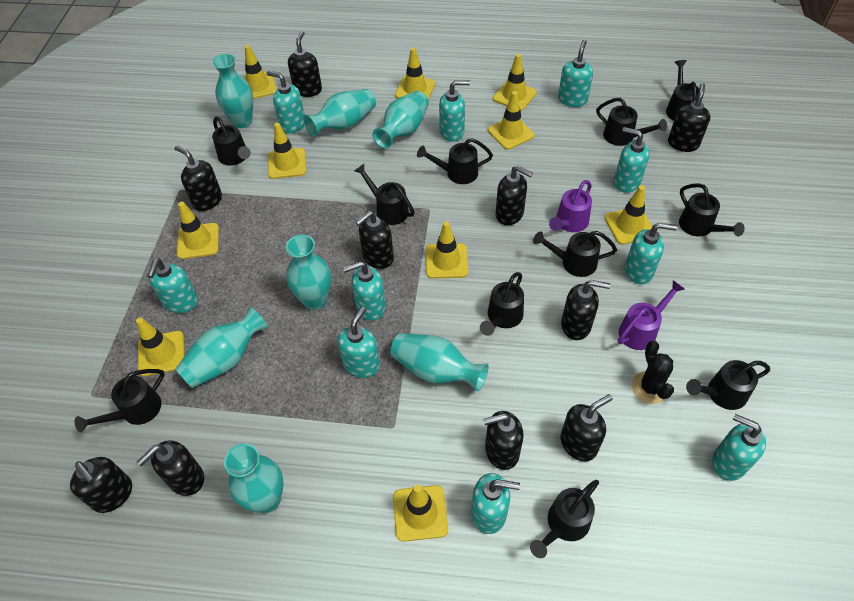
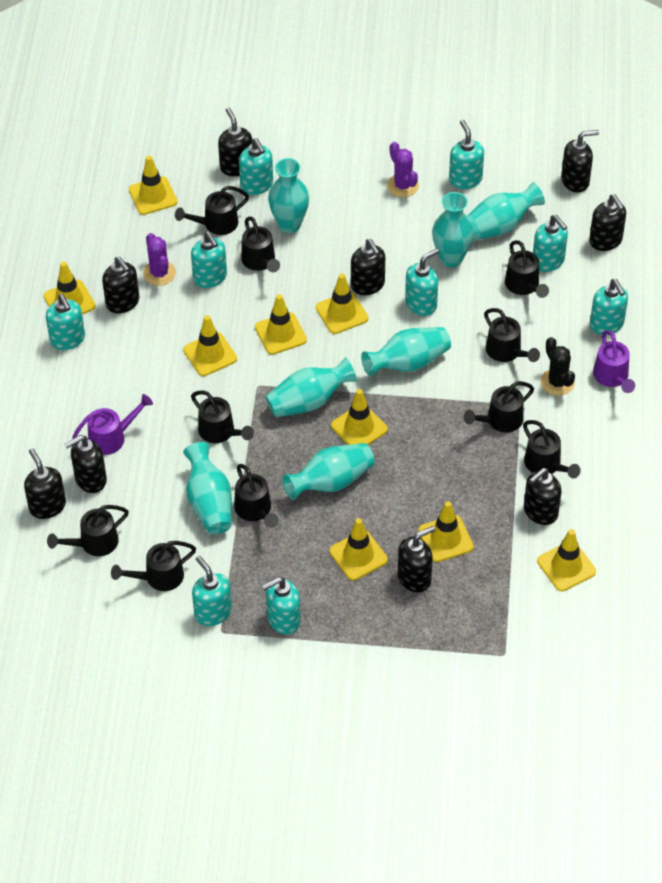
black soap dispenser: 10 -> 9
black watering can: 11 -> 10
purple cactus: 0 -> 2
turquoise soap dispenser: 10 -> 9
yellow traffic cone: 10 -> 9

